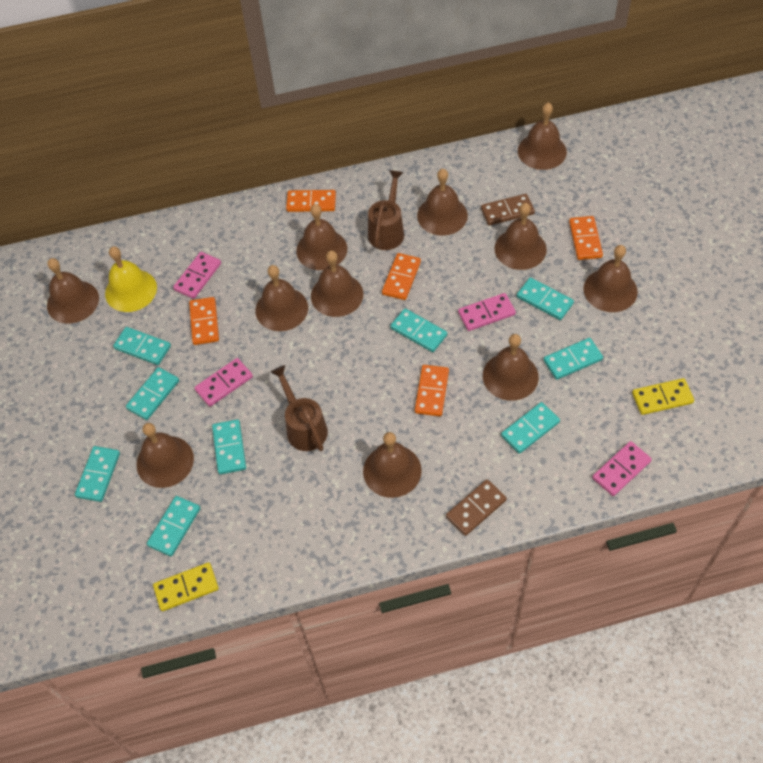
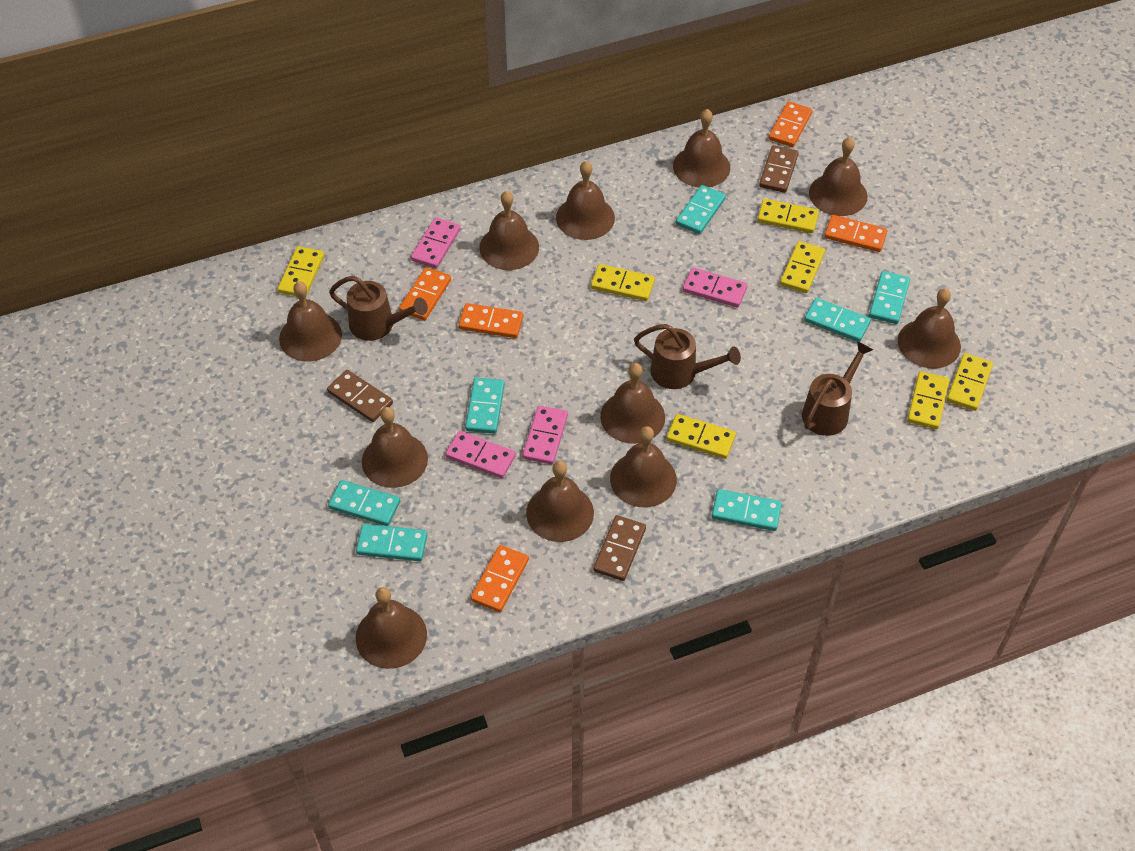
brown domino: 2 -> 3
brown watering can: 2 -> 3
turquoise domino: 9 -> 7
yellow bell: 1 -> 0
yellow domino: 2 -> 7

